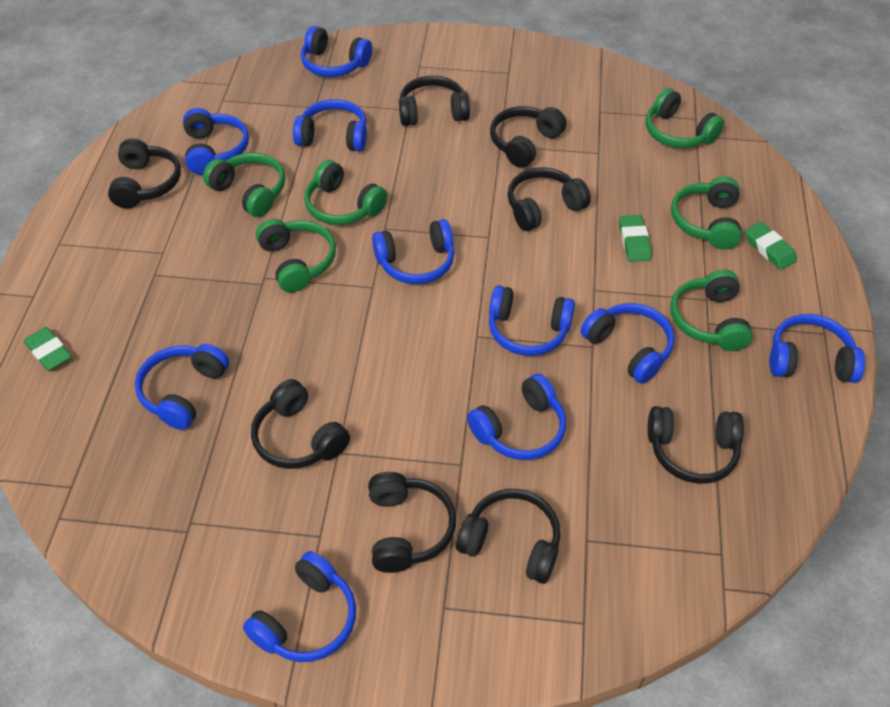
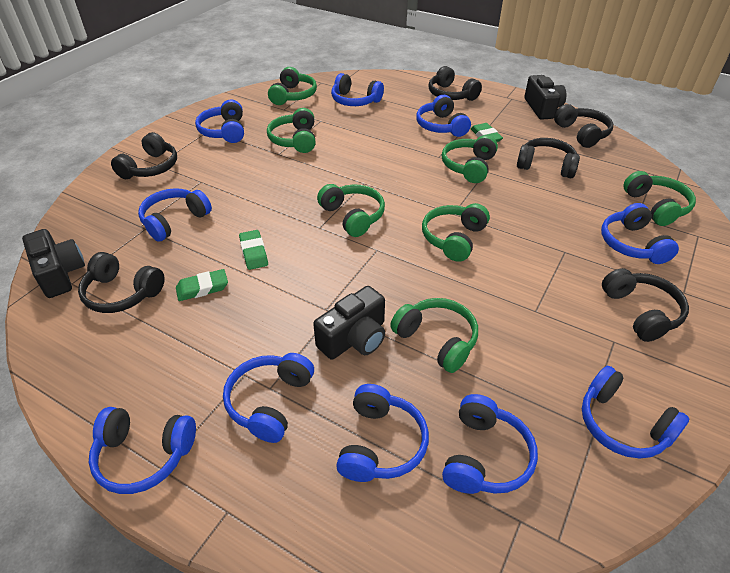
black camera: 0 -> 3
black headphones: 8 -> 6
green headphones: 6 -> 7

